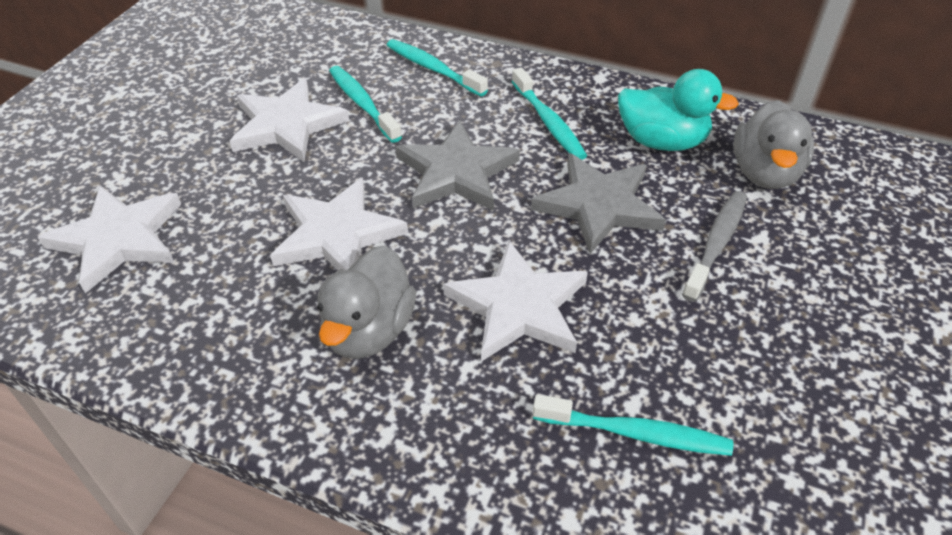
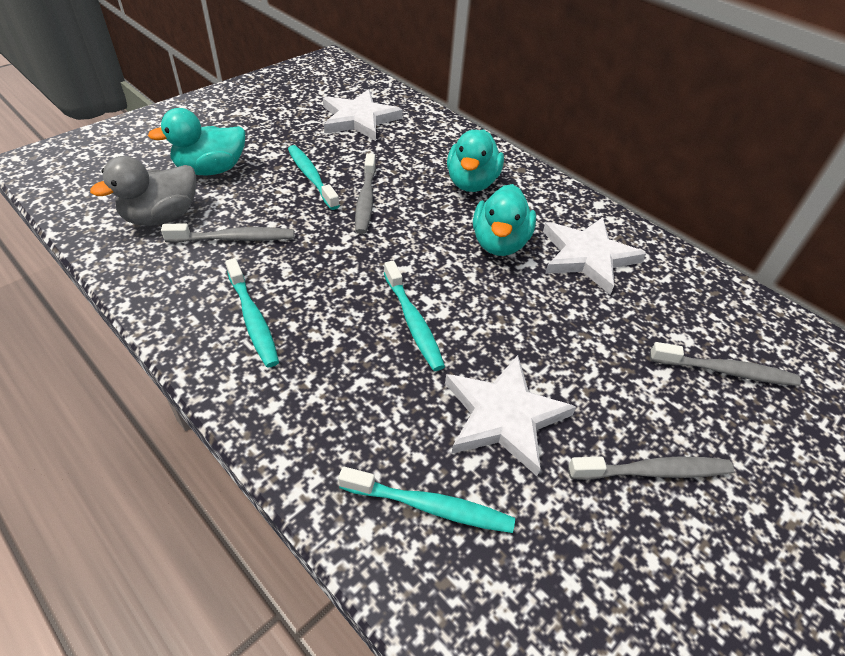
grey duck: 2 -> 1
grey star: 2 -> 0
grey toothbrush: 1 -> 4
turquoise duck: 1 -> 3
white star: 4 -> 3

